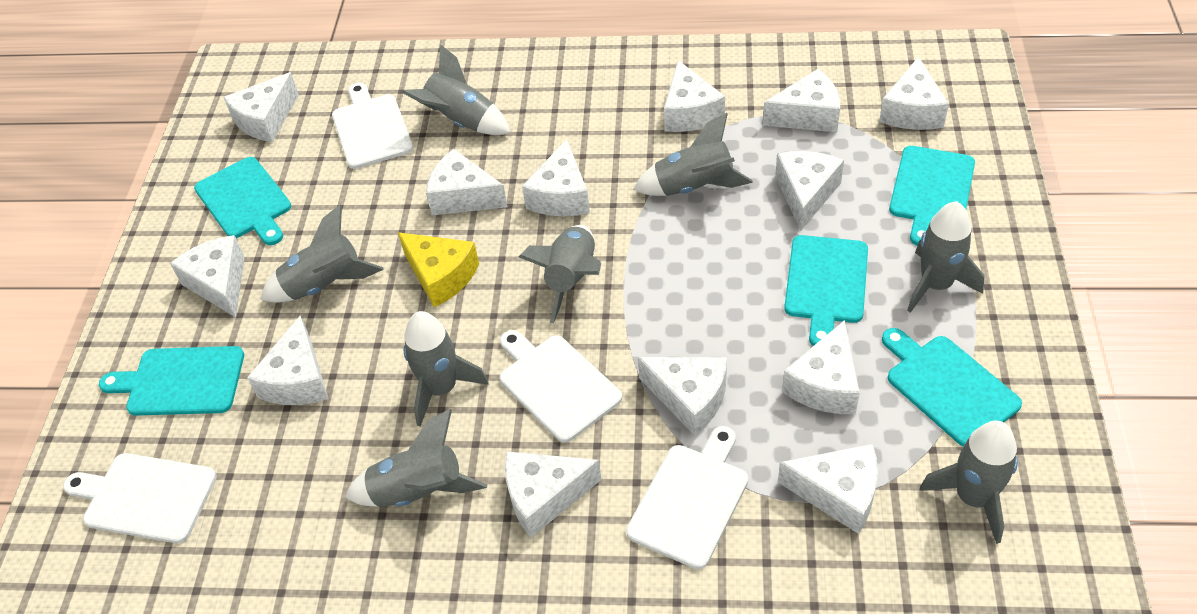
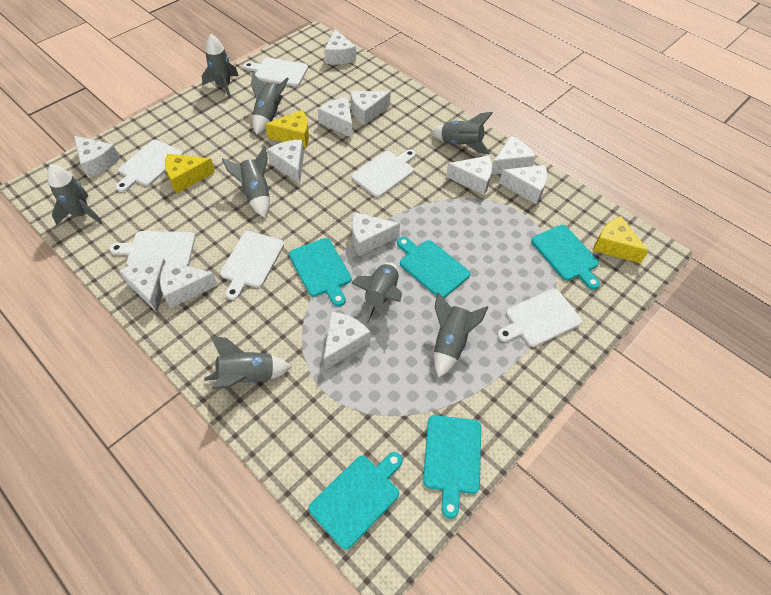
white cheese: 13 -> 12
white cutting board: 4 -> 6
yellow cheese: 1 -> 3

